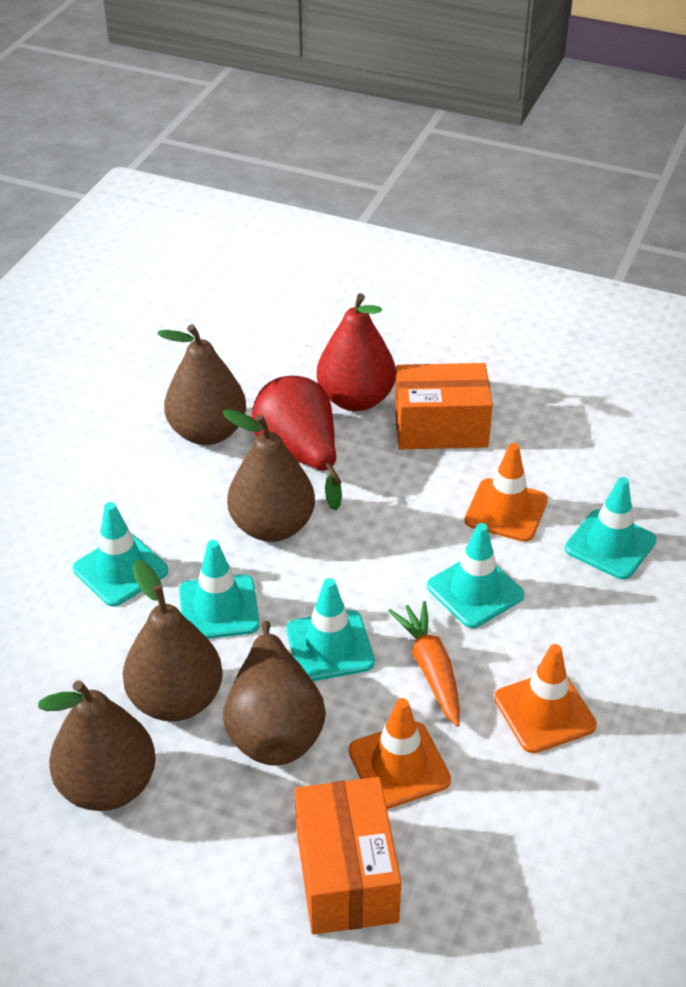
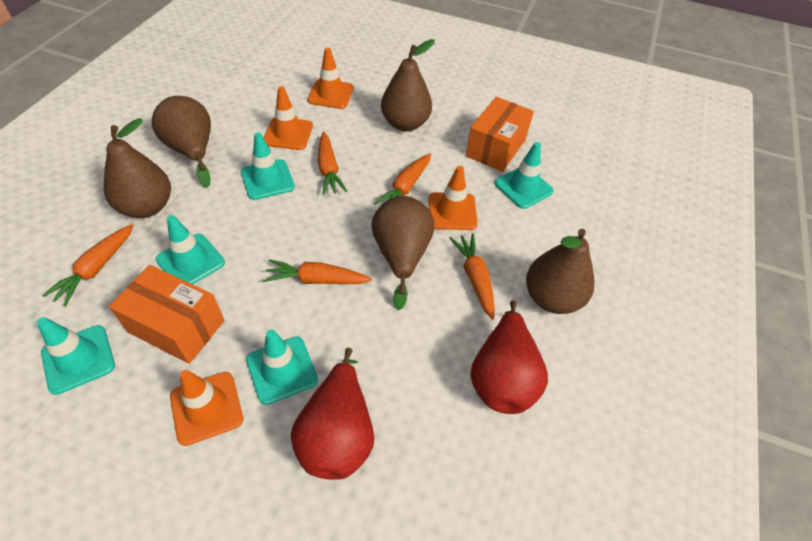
orange carrot: 1 -> 5
orange traffic cone: 3 -> 4

